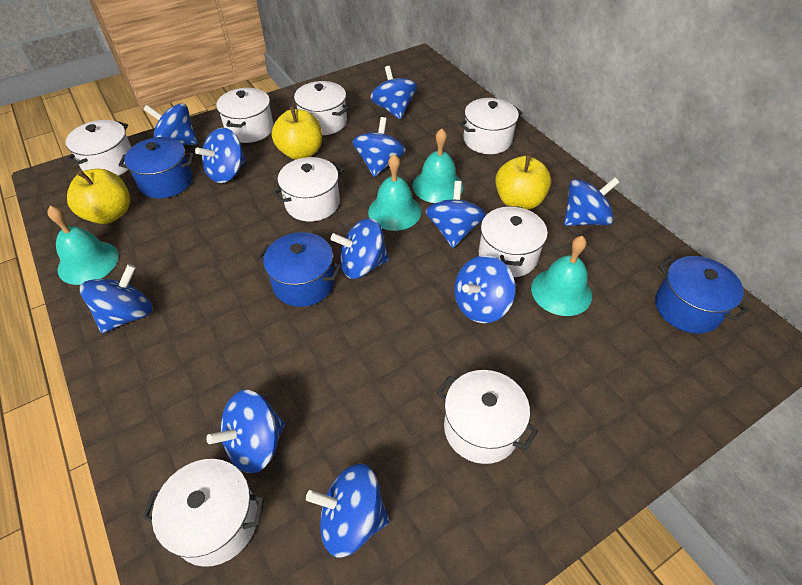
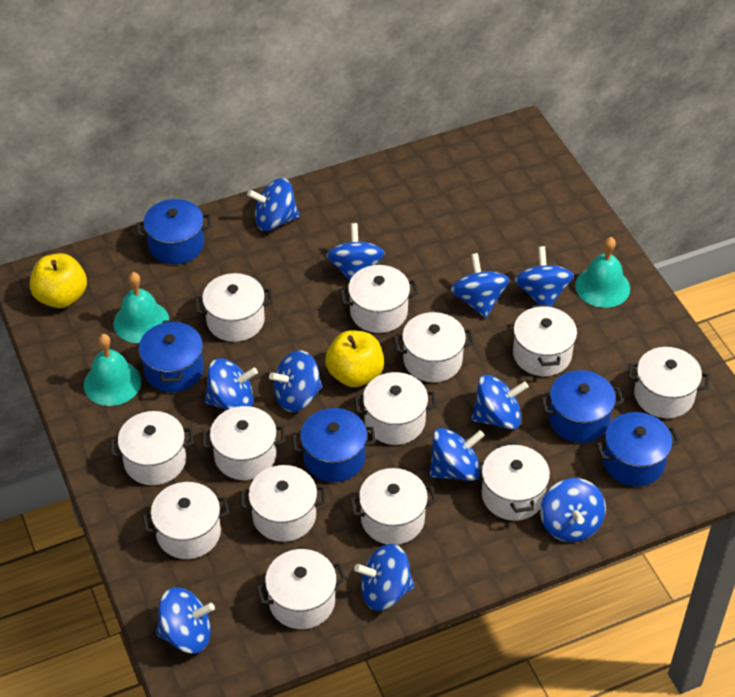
blue pot: 3 -> 5
turquoise bell: 4 -> 3
white pot: 8 -> 13
yellow apple: 3 -> 2

